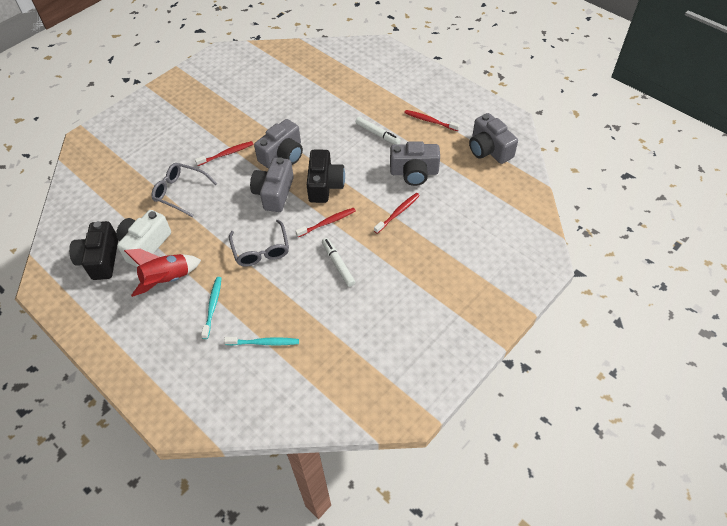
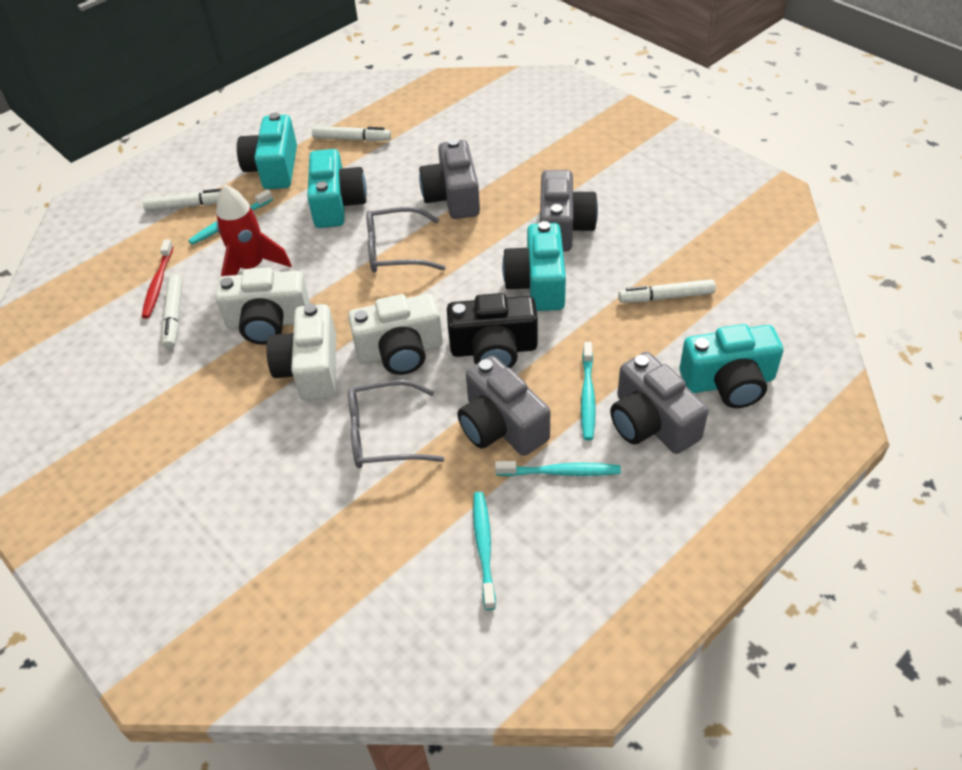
black camera: 2 -> 1
red toothbrush: 4 -> 1
turquoise camera: 0 -> 4
turquoise toothbrush: 2 -> 4
white camera: 1 -> 3
white marker: 2 -> 4

